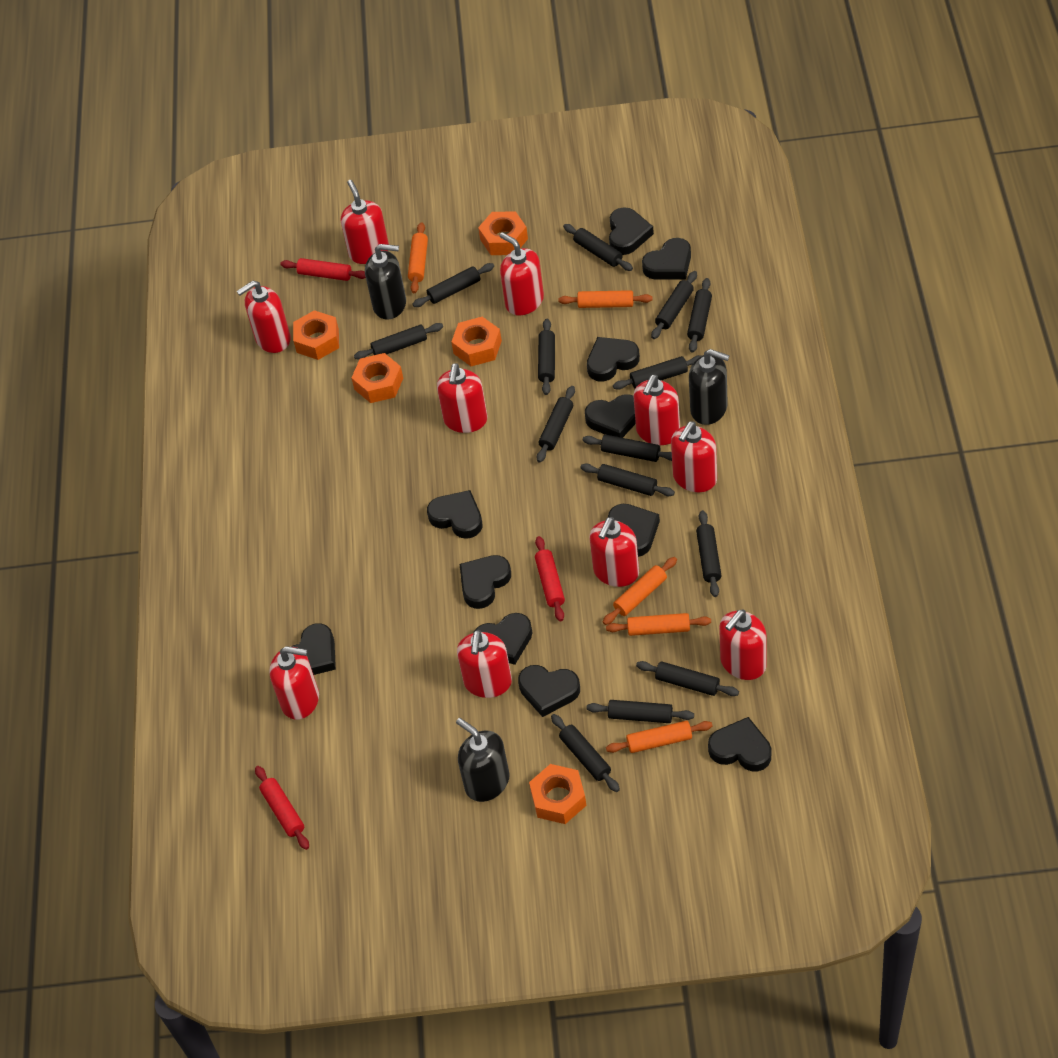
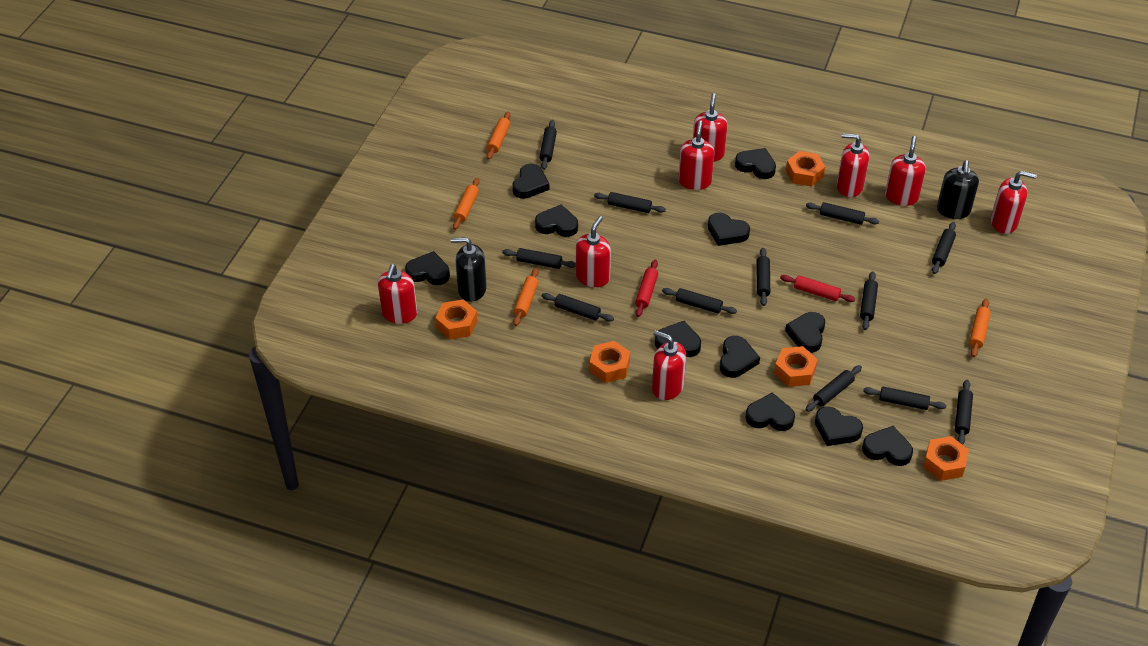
black rolling pin: 14 -> 12
black soap dispenser: 3 -> 2
orange rolling pin: 5 -> 4
red rolling pin: 3 -> 2
red soap dispenser: 10 -> 8

